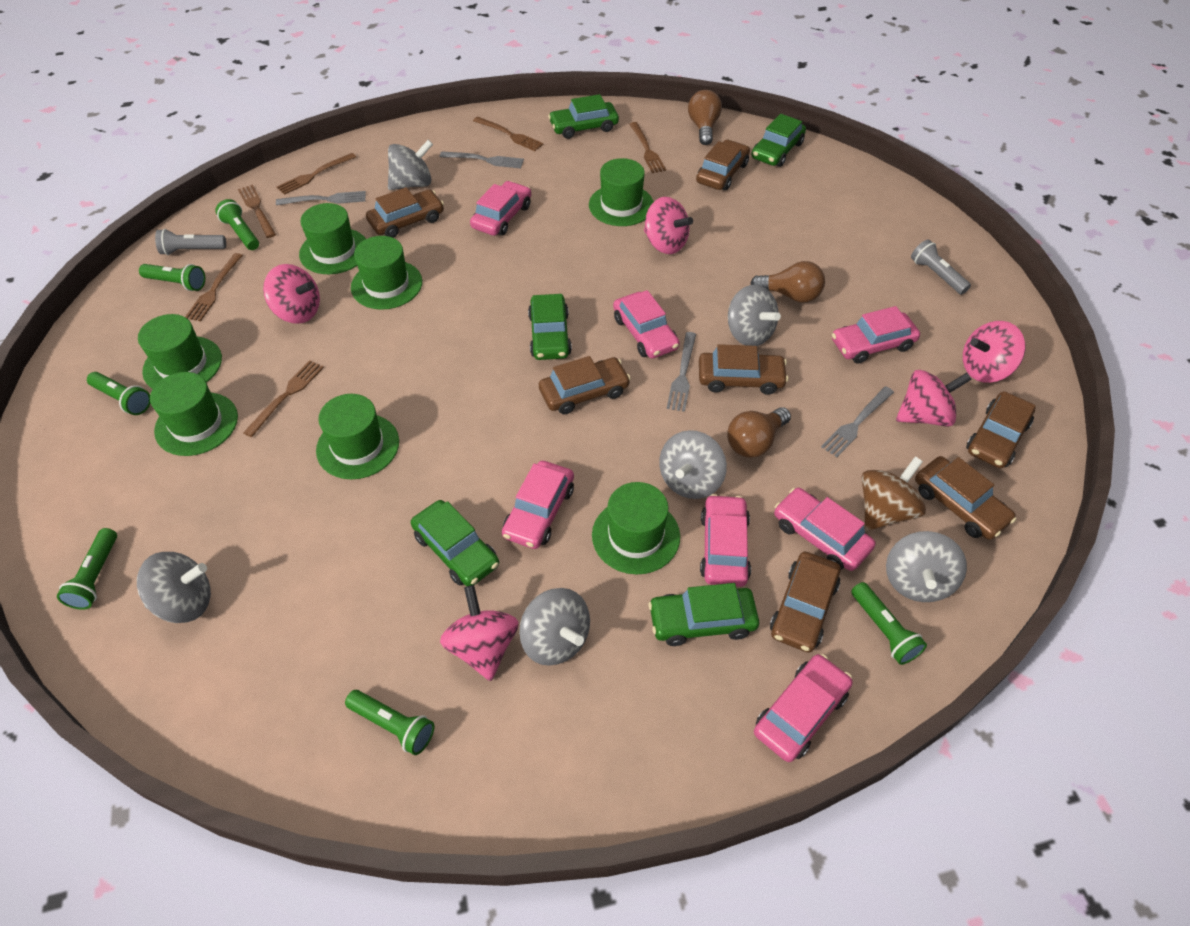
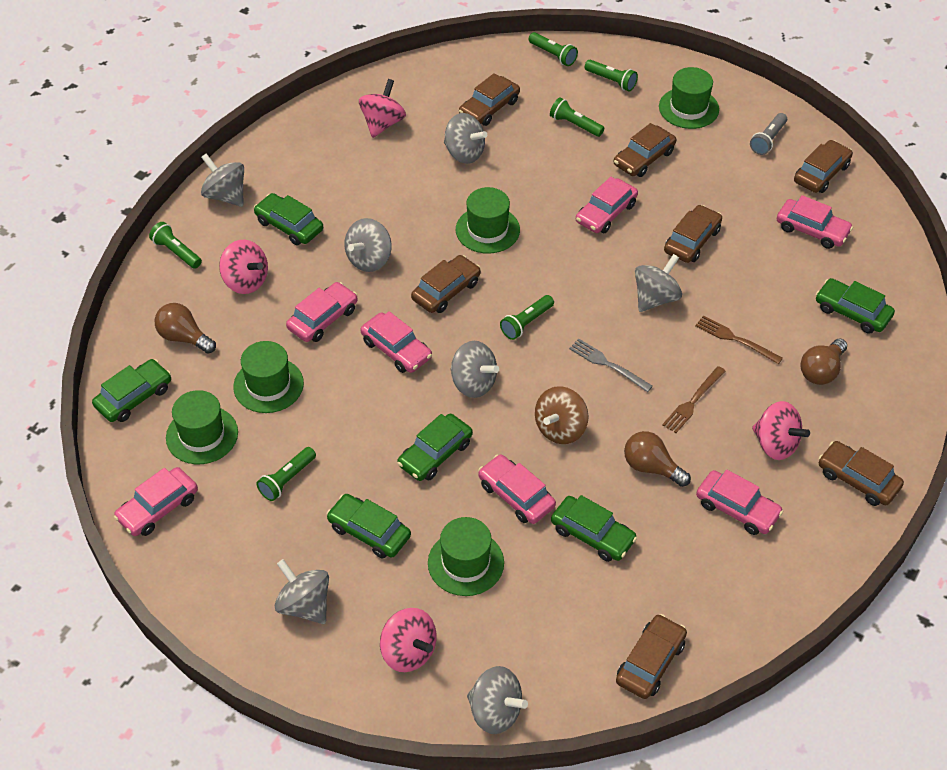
brown fork: 6 -> 2
green car: 5 -> 6
green hat: 7 -> 5
grey flashlight: 2 -> 1
grey fork: 4 -> 1
grey spinning top: 6 -> 7
pink spinning top: 5 -> 4

